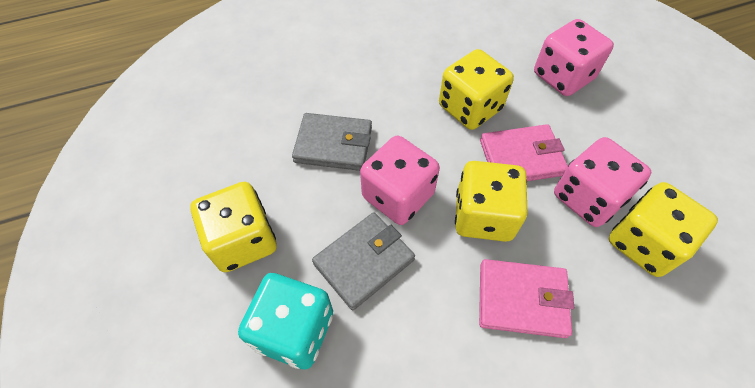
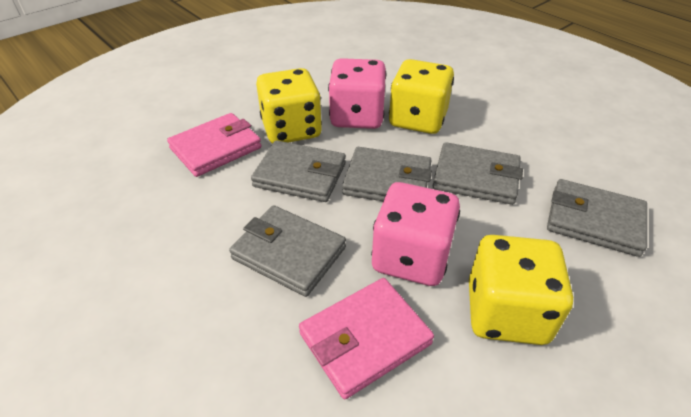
grey wallet: 2 -> 5
pink dice: 3 -> 2
turquoise dice: 1 -> 0
yellow dice: 4 -> 3

